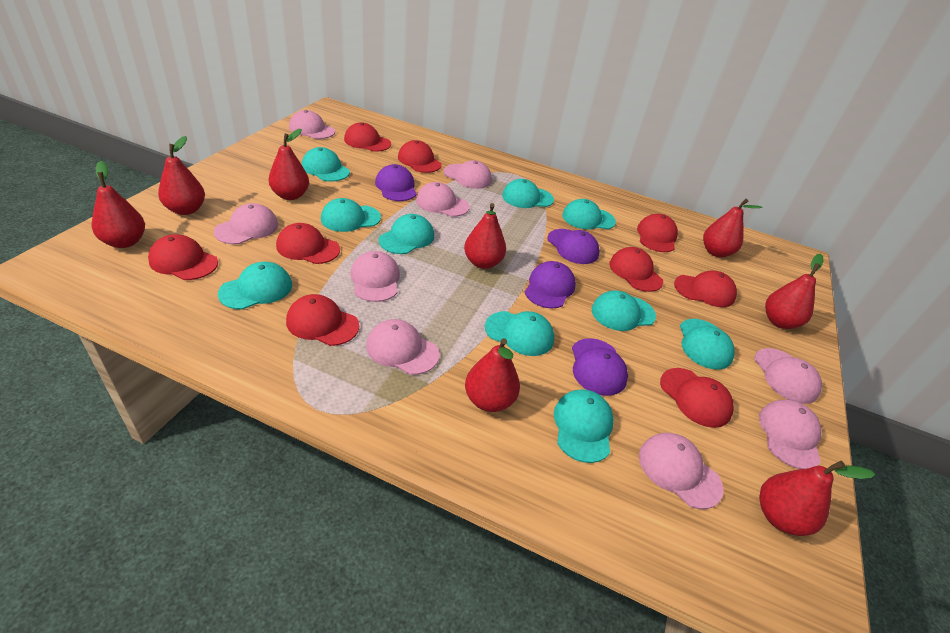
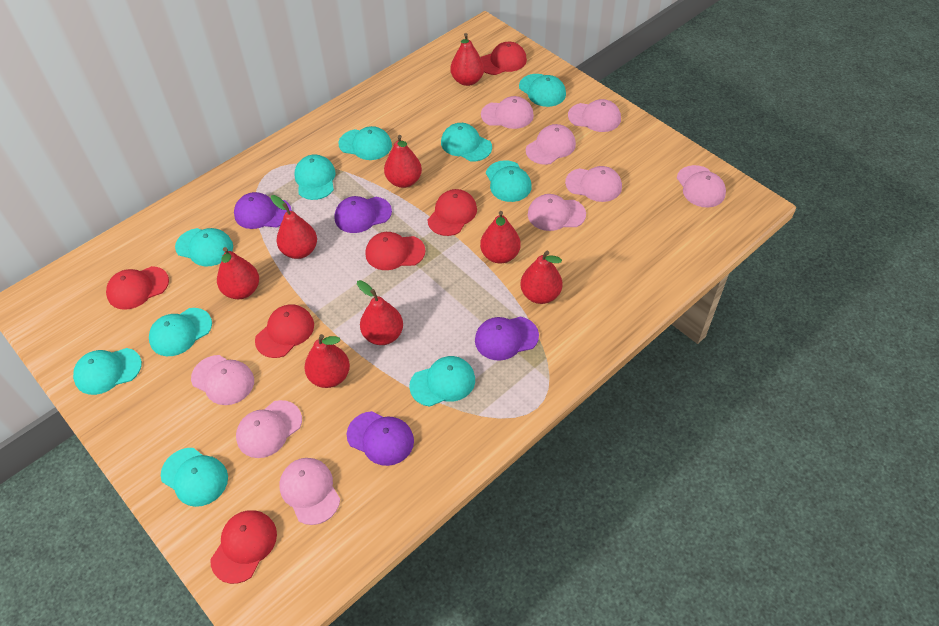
red cap: 9 -> 6

